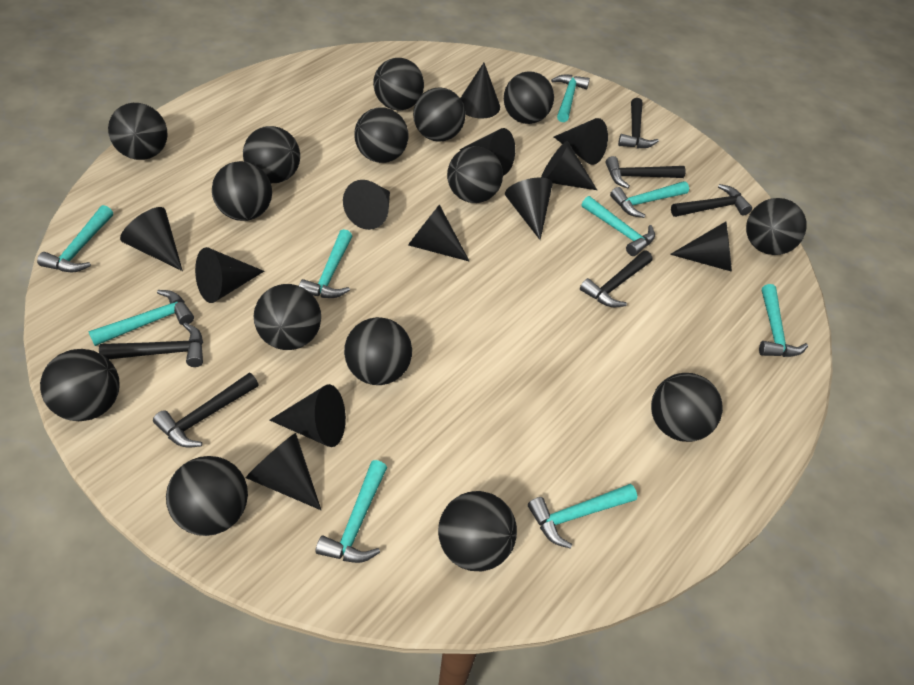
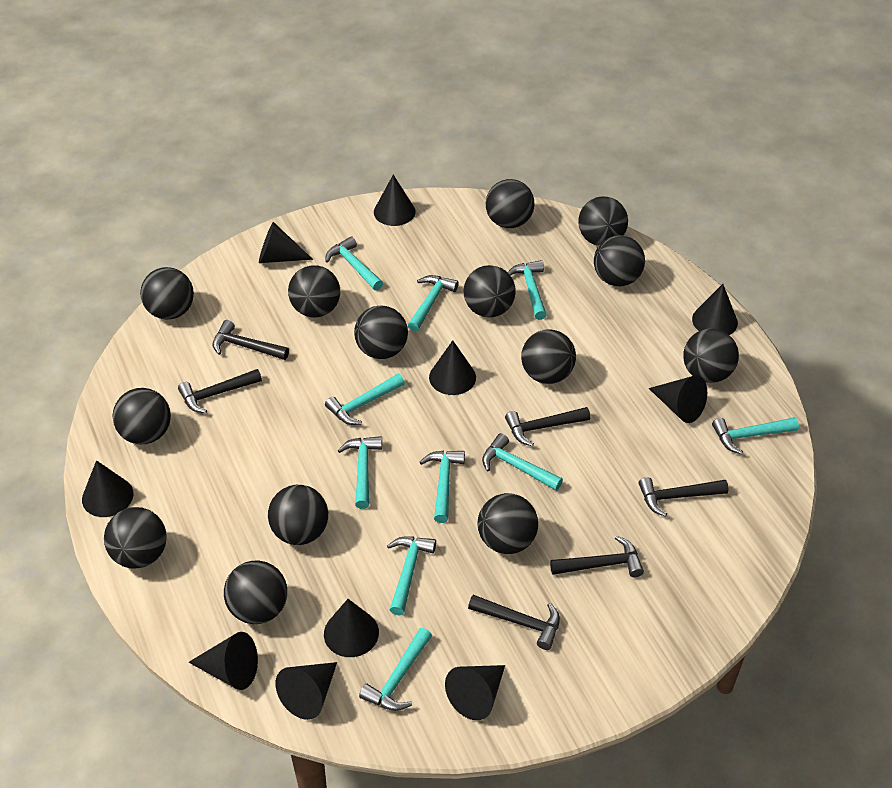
black ball: 15 -> 14
black cone: 12 -> 10
turquoise hammer: 9 -> 10

